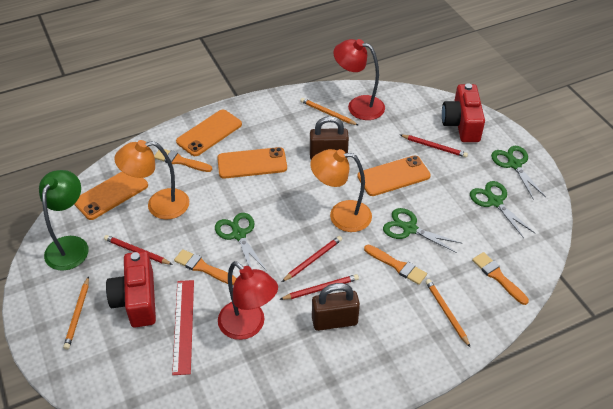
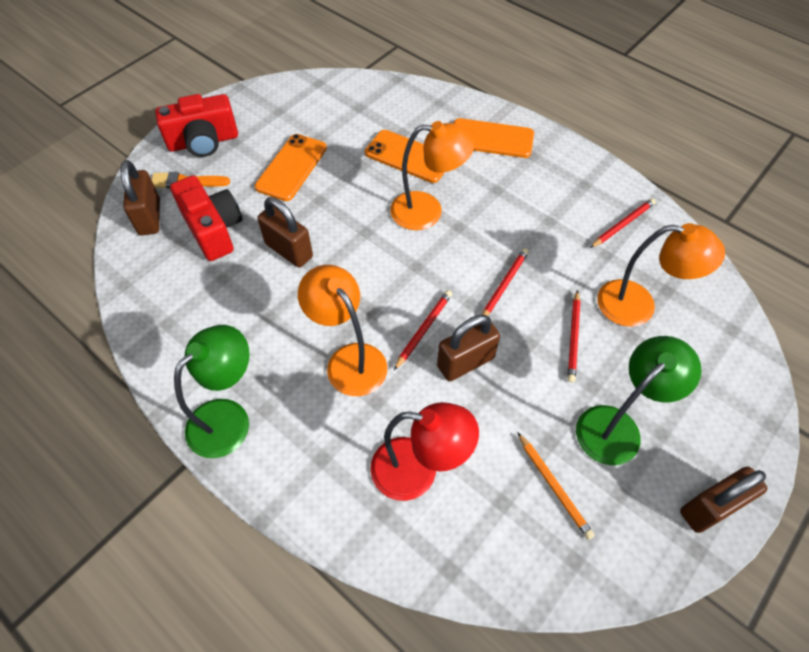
brown padlock: 2 -> 4
green lamp: 1 -> 2
green scissors: 4 -> 0
orange brush: 4 -> 1
orange lamp: 2 -> 3
orange pencil: 3 -> 1
orange phone: 4 -> 3
red lamp: 2 -> 1
red ruler: 1 -> 0

